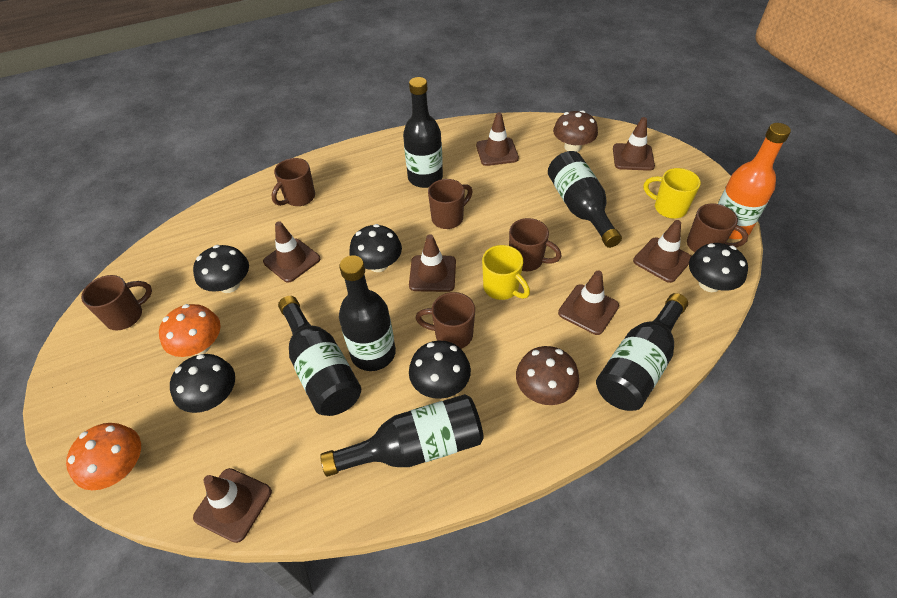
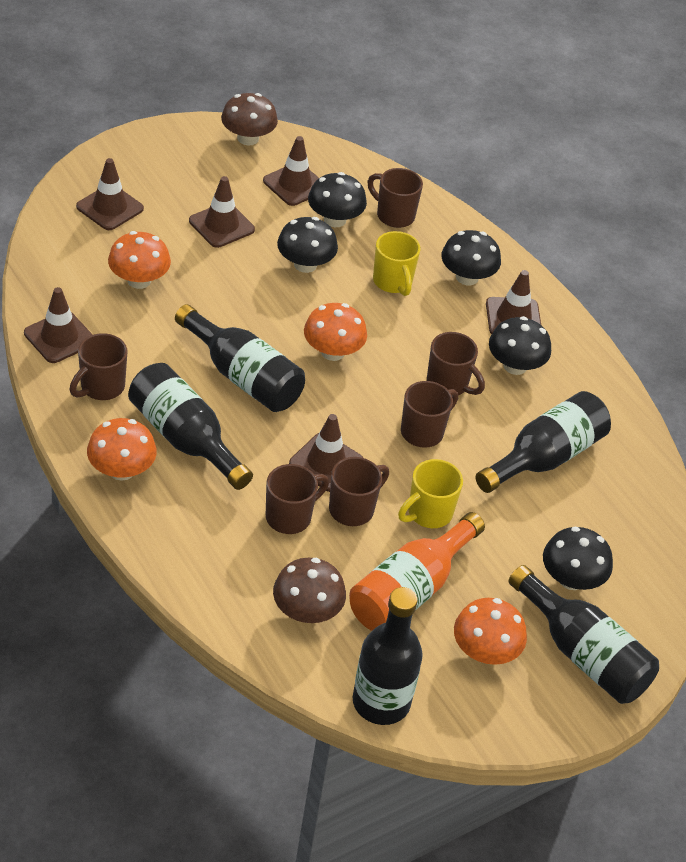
black bottle: 6 -> 5
brown traffic cone: 7 -> 6
orange mushroom: 2 -> 4

